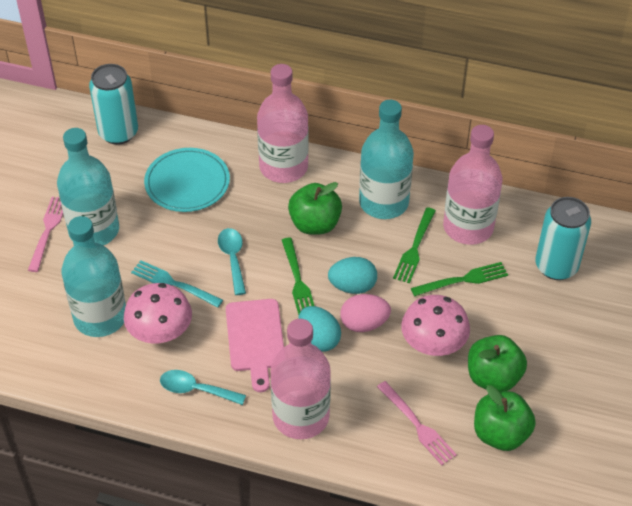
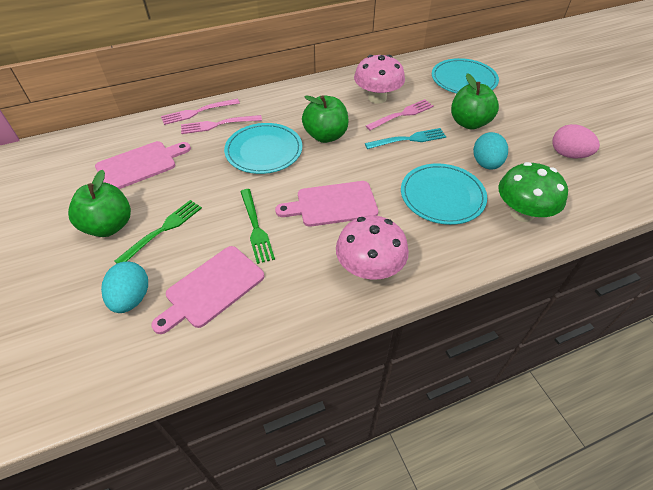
green fork: 3 -> 2
green mushroom: 0 -> 1
pink bottle: 3 -> 0
pink cutting board: 1 -> 3
pink fork: 2 -> 3
turquoise bottle: 3 -> 0
turquoise can: 2 -> 0
turquoise plate: 1 -> 3
turquoise spoon: 2 -> 0

